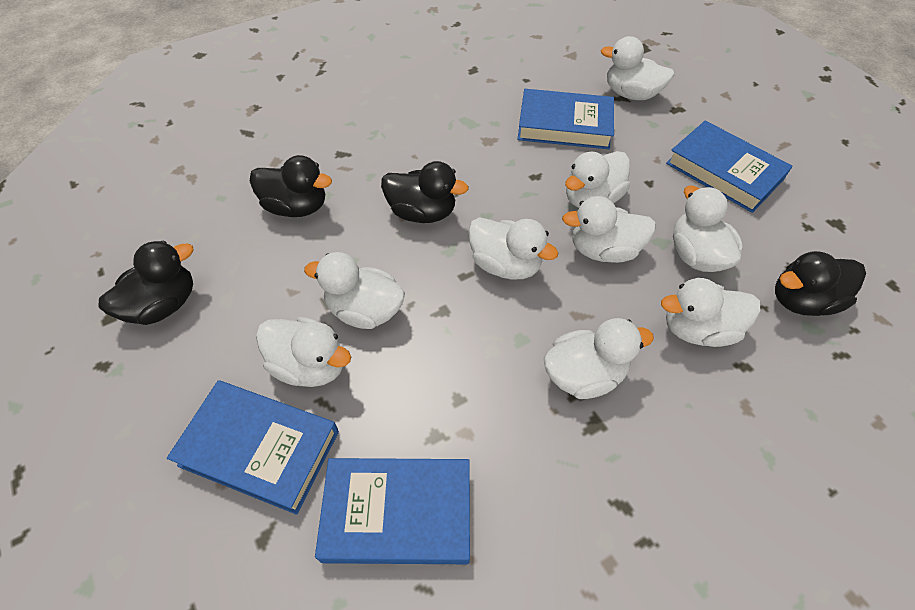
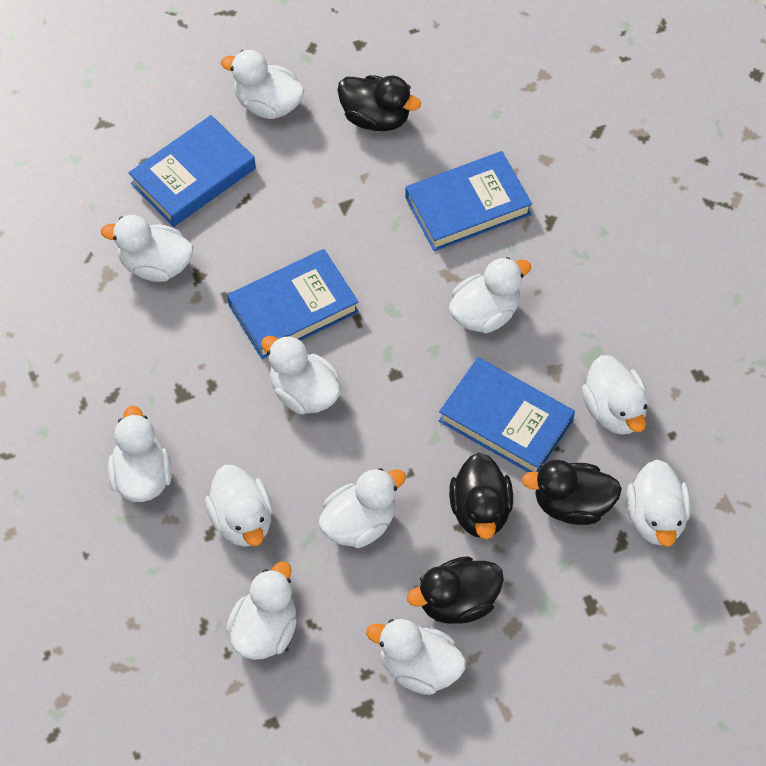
white duck: 9 -> 11

